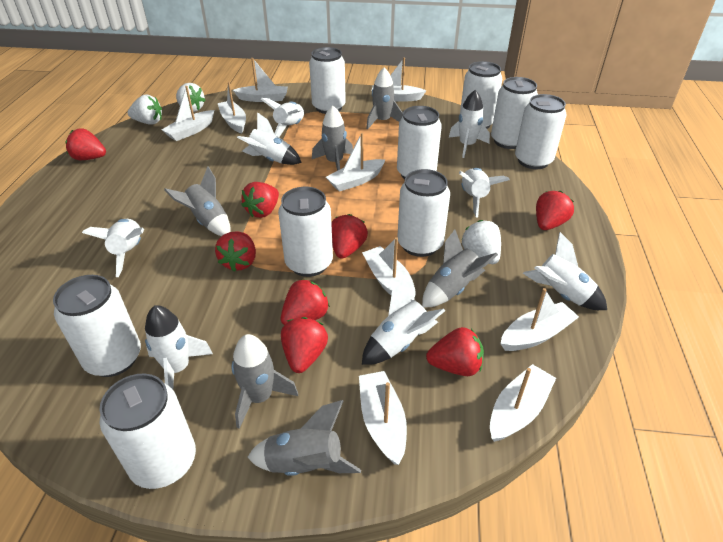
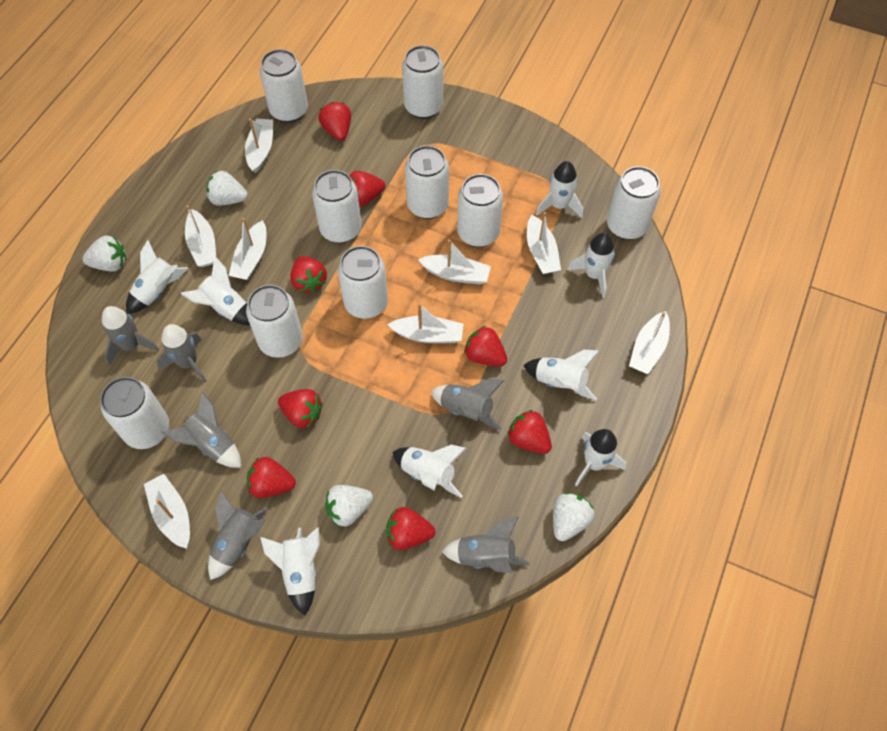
white boat: 9 -> 8
white strawberry: 3 -> 4

